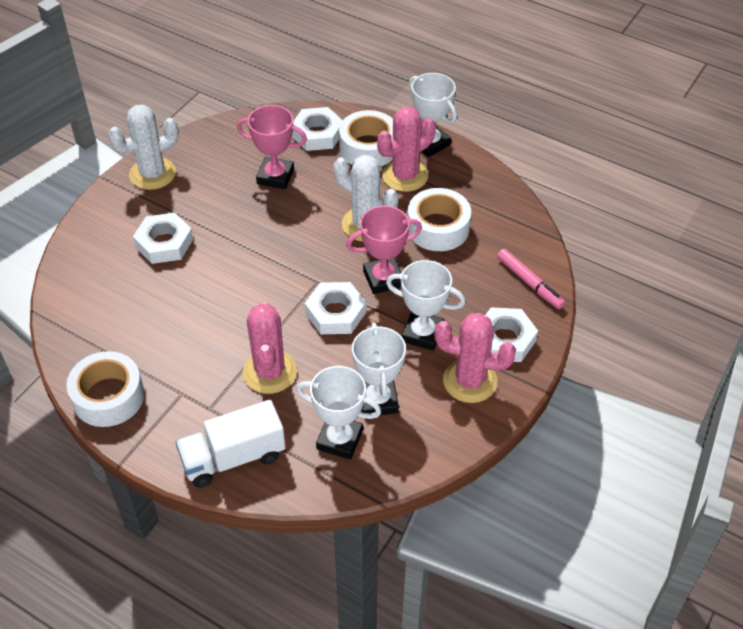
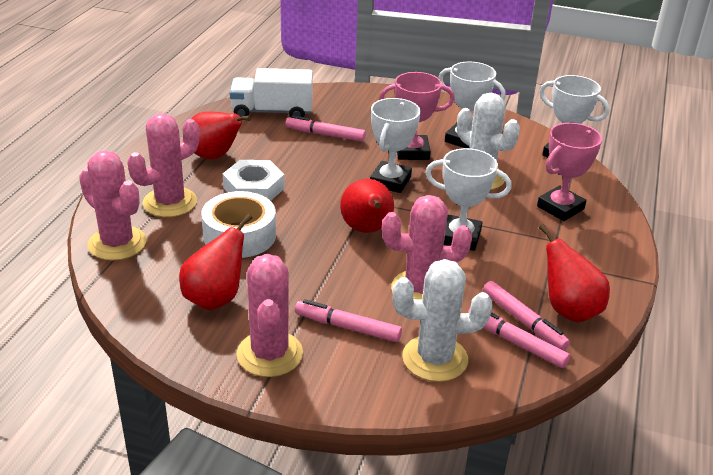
pink cactus: 3 -> 4
pink marker: 1 -> 4
red pear: 0 -> 4
white nut: 4 -> 1
white tape: 3 -> 1

